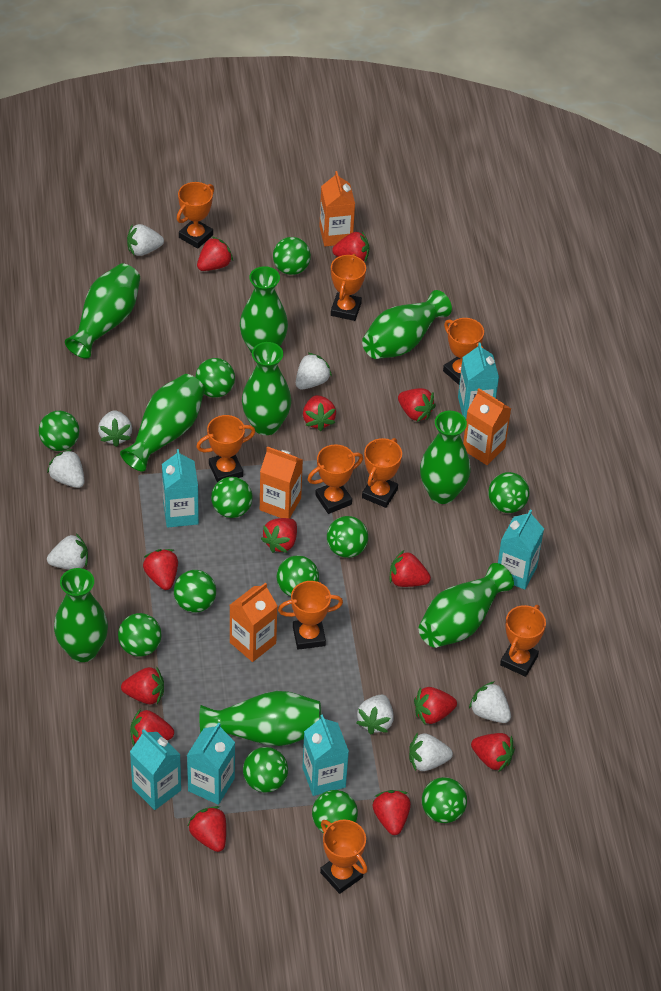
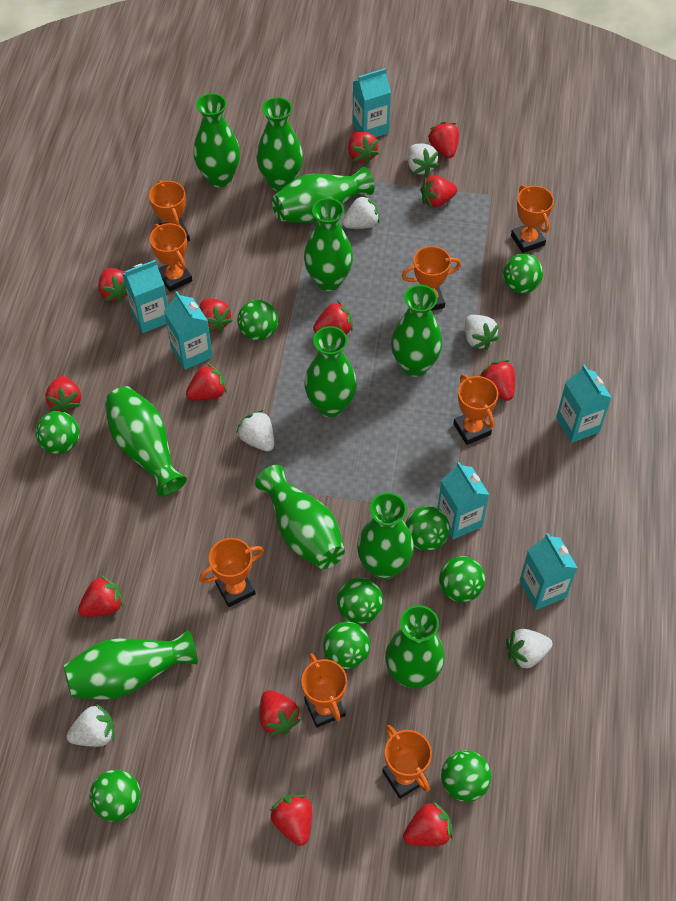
green ball: 12 -> 9
green vase: 9 -> 11
orange carton: 4 -> 0
orange trophy: 9 -> 8
white strawberry: 8 -> 6

